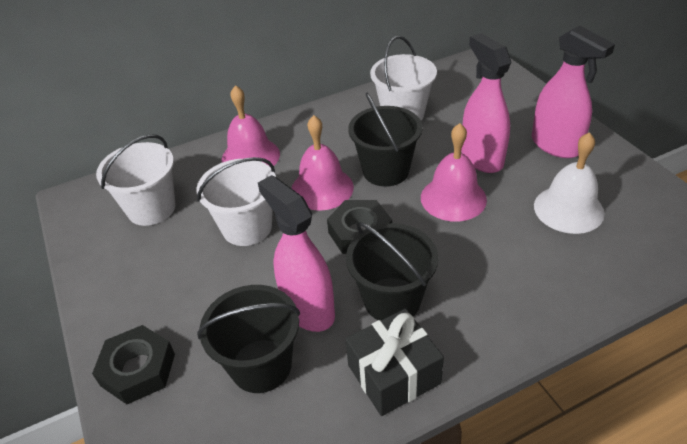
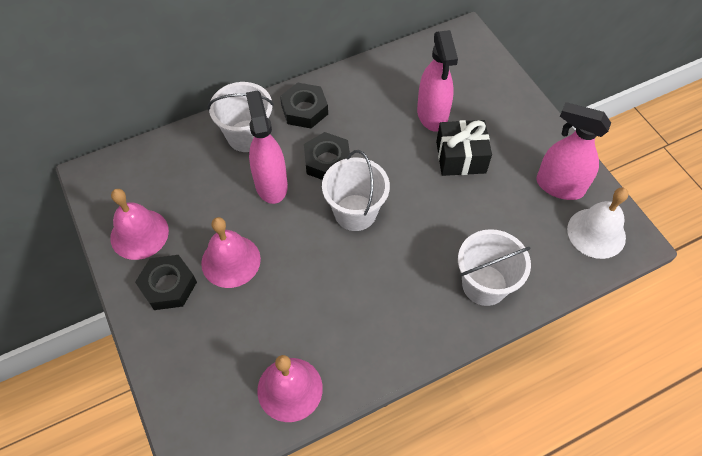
black bucket: 3 -> 0
black nut: 2 -> 3

